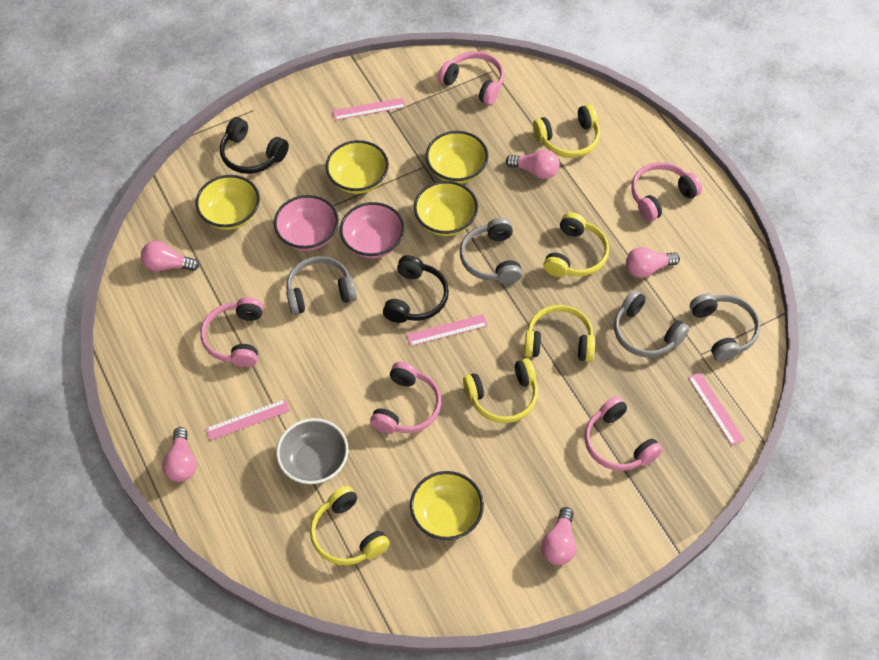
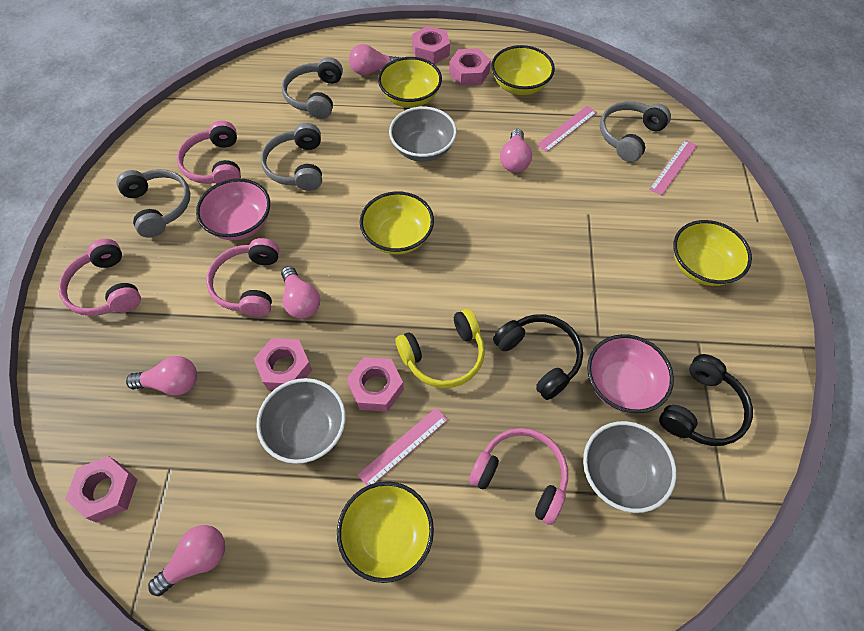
grey bowl: 1 -> 3
pink headphones: 5 -> 4
pink nut: 0 -> 5
pink ruler: 4 -> 3
yellow headphones: 5 -> 1

